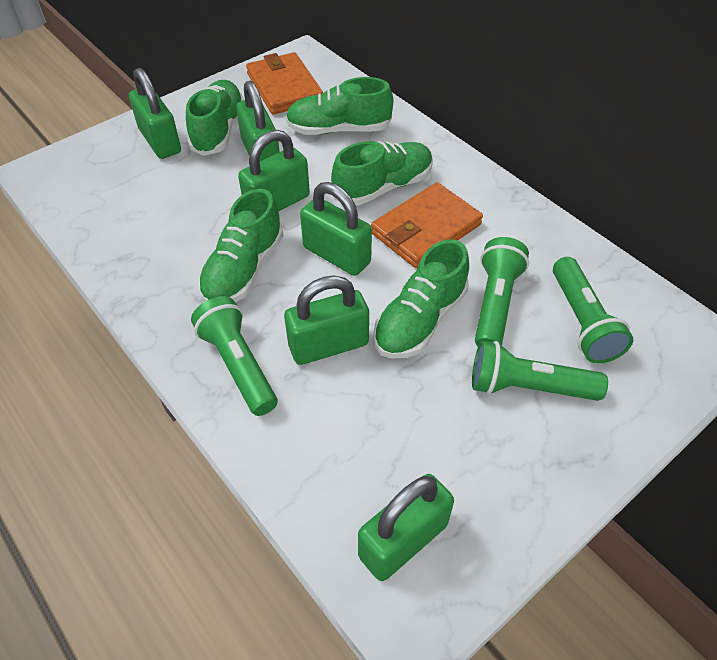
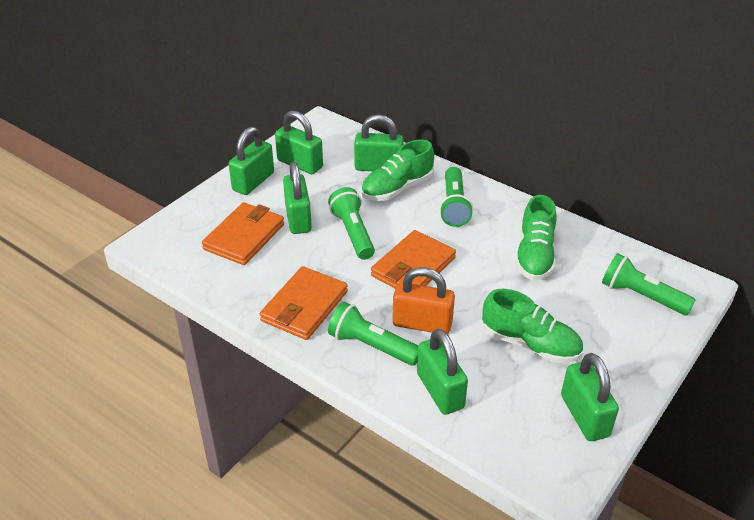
green shoe: 5 -> 3
orange padlock: 0 -> 1
orange wallet: 2 -> 3

